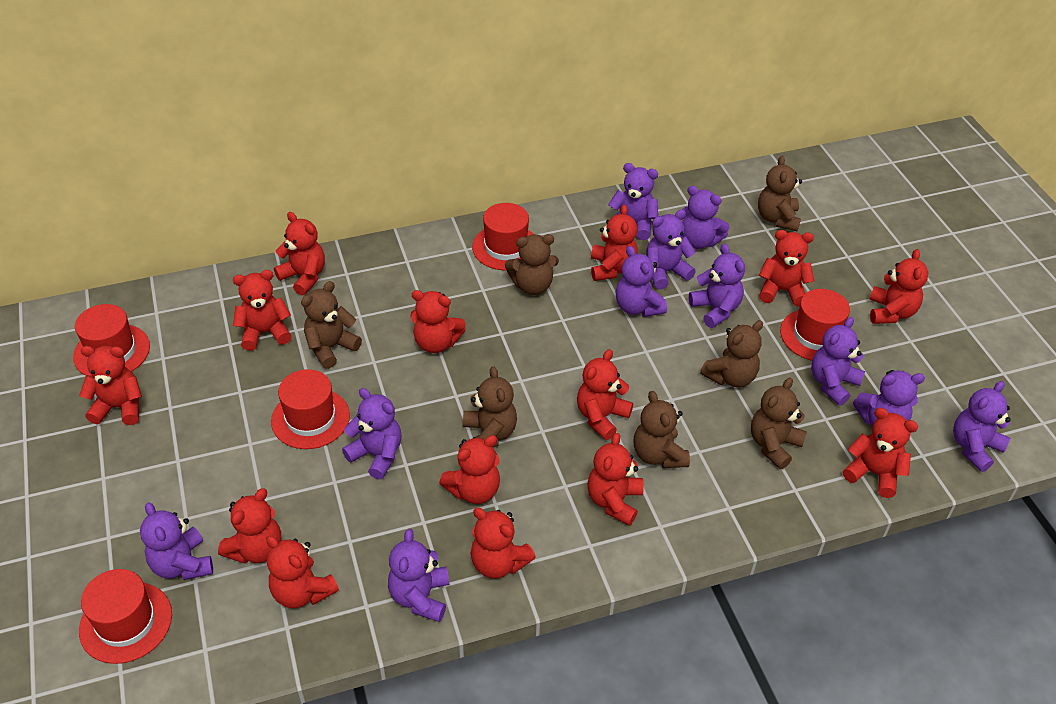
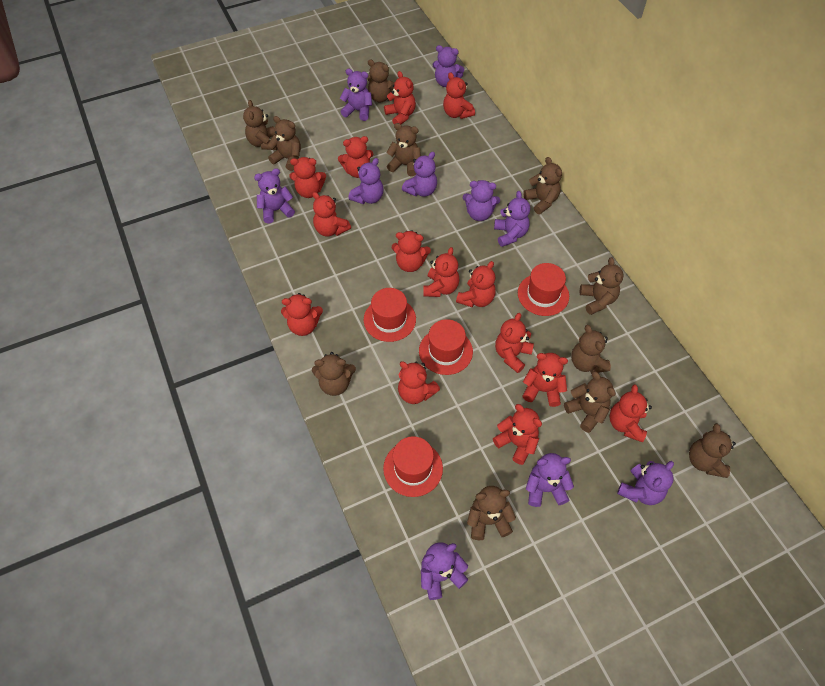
brown teddy bear: 7 -> 11
purple teddy bear: 11 -> 10
red hat: 5 -> 4

